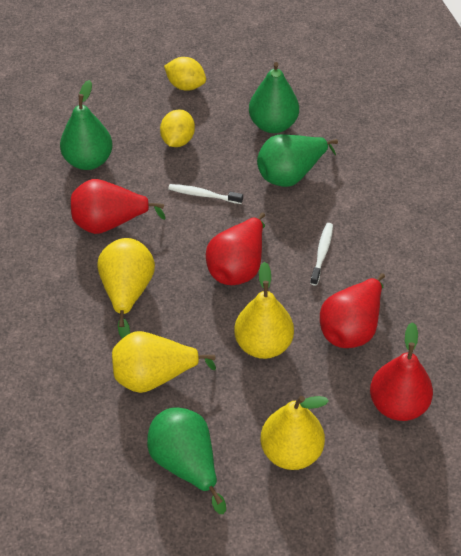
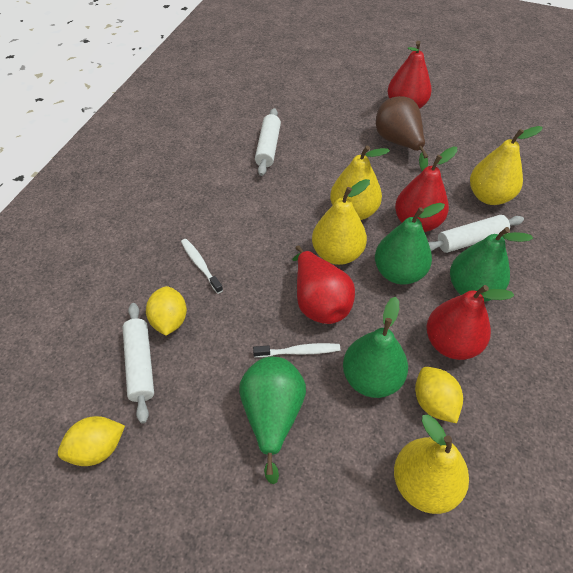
brown pear: 0 -> 1
white rolling pin: 0 -> 3
yellow lemon: 2 -> 3

